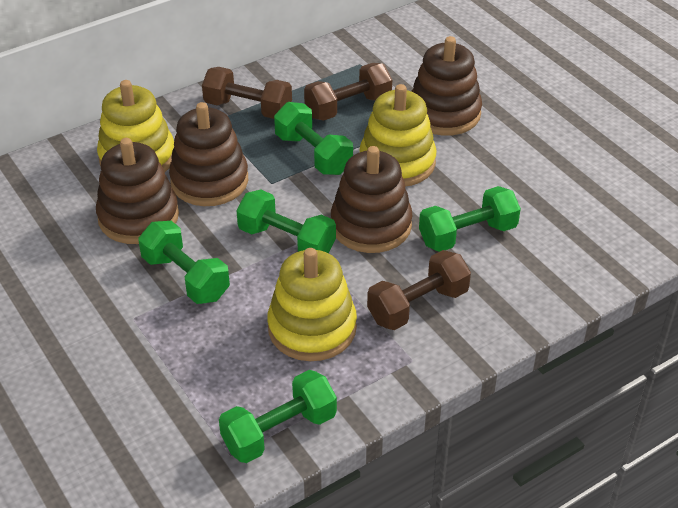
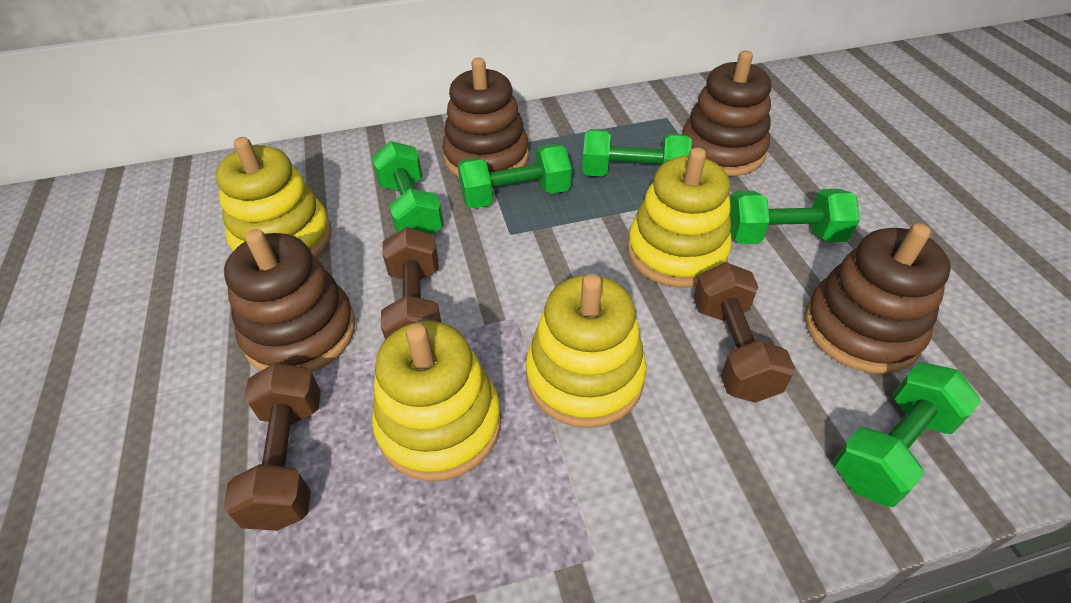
yellow stacking toy: 3 -> 4

